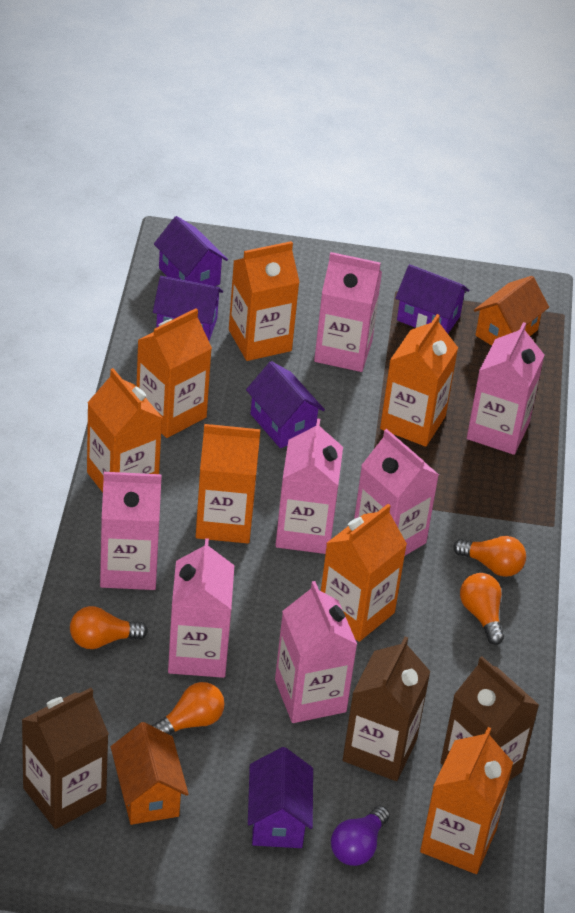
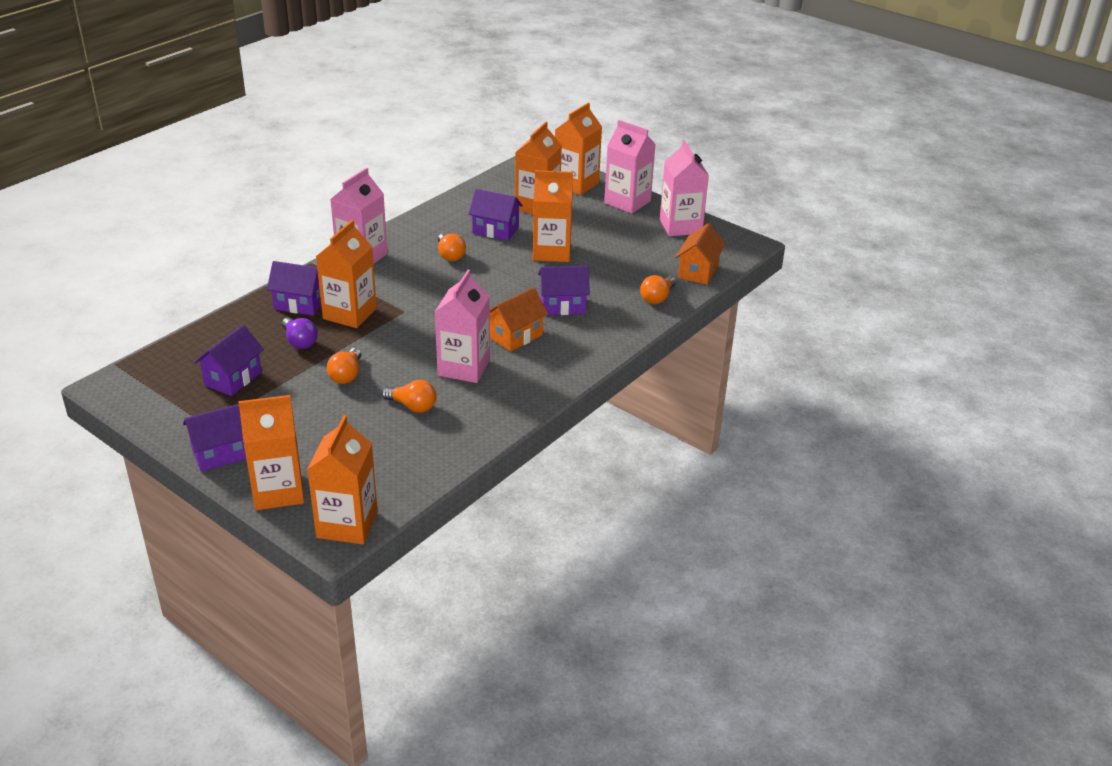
brown carton: 3 -> 0
orange carton: 7 -> 6
pink carton: 7 -> 4

